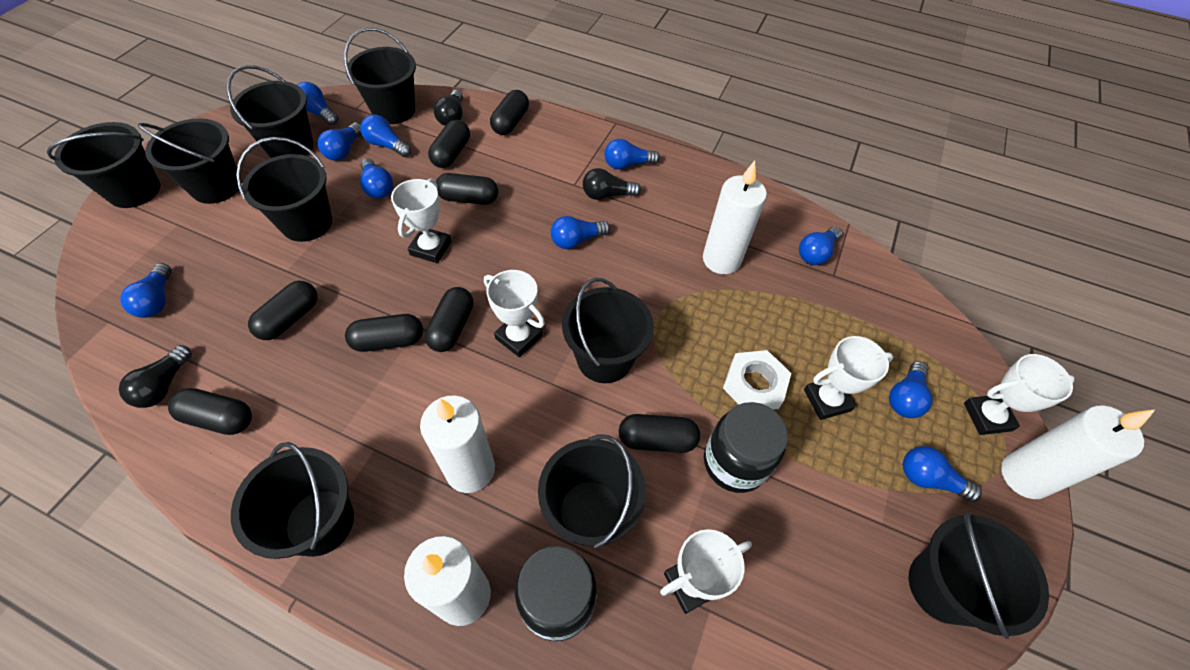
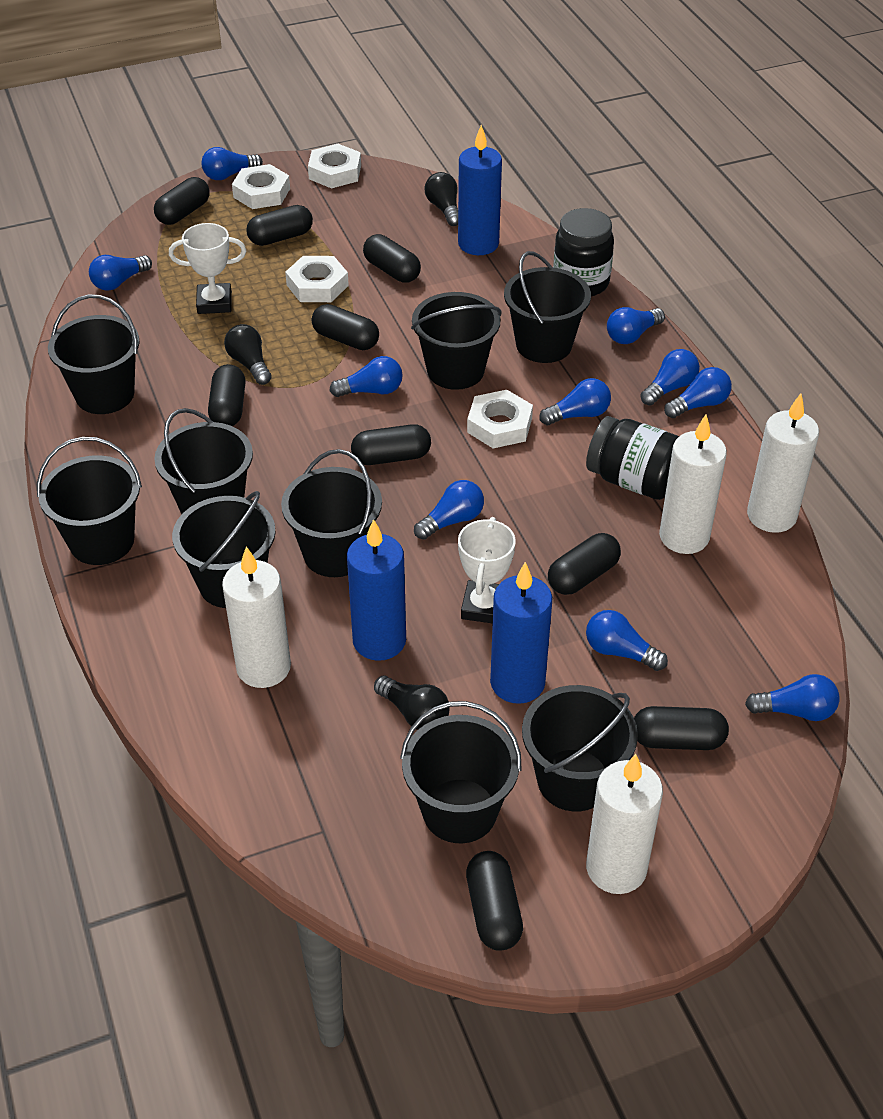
black capsule: 8 -> 9
blue candle: 0 -> 3
white nut: 1 -> 4
white trophy: 5 -> 2

